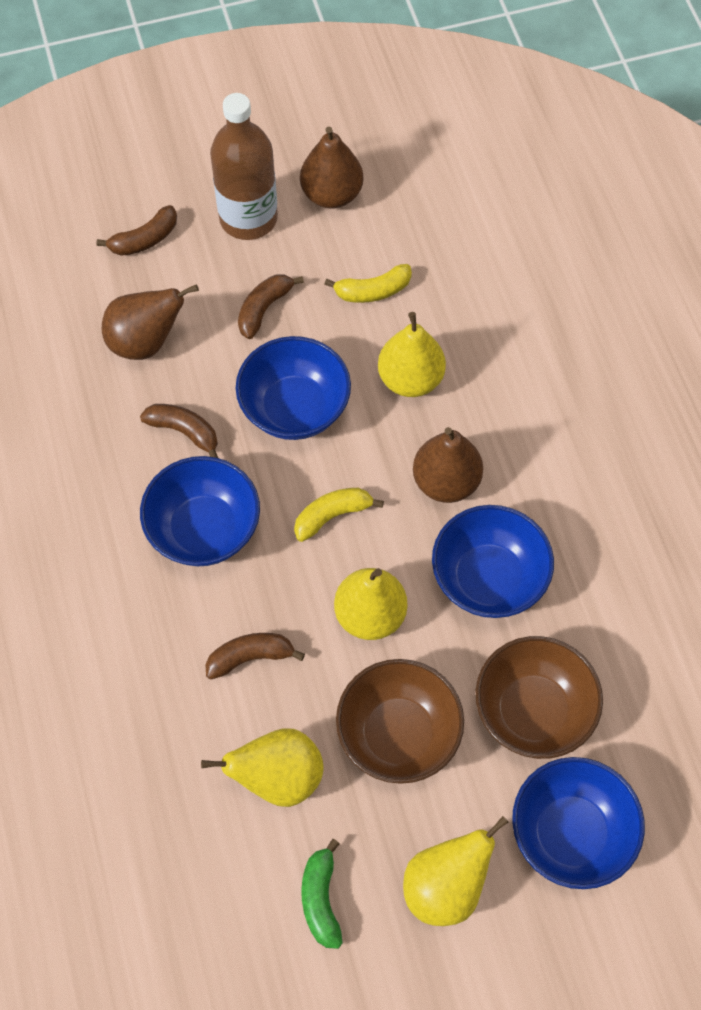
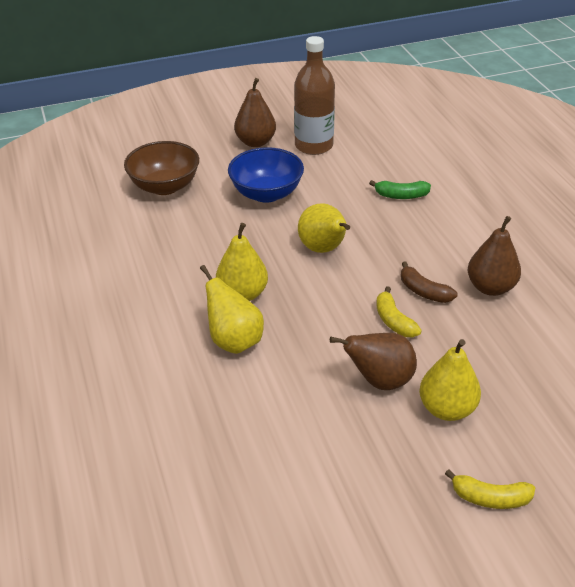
blue bowl: 4 -> 1
brown banana: 4 -> 1
brown bowl: 2 -> 1

